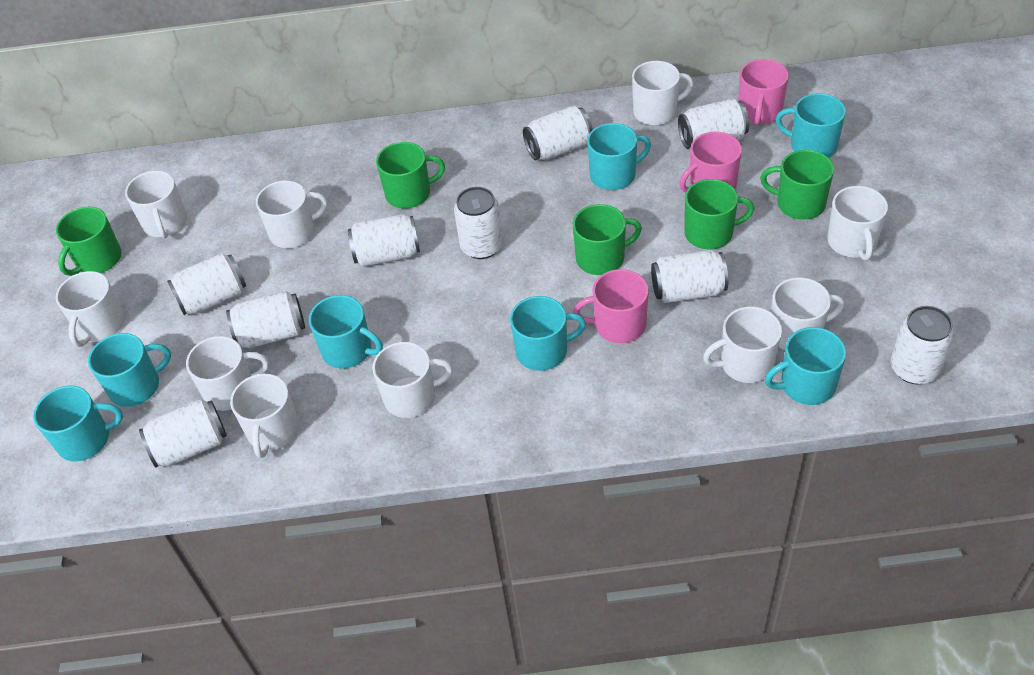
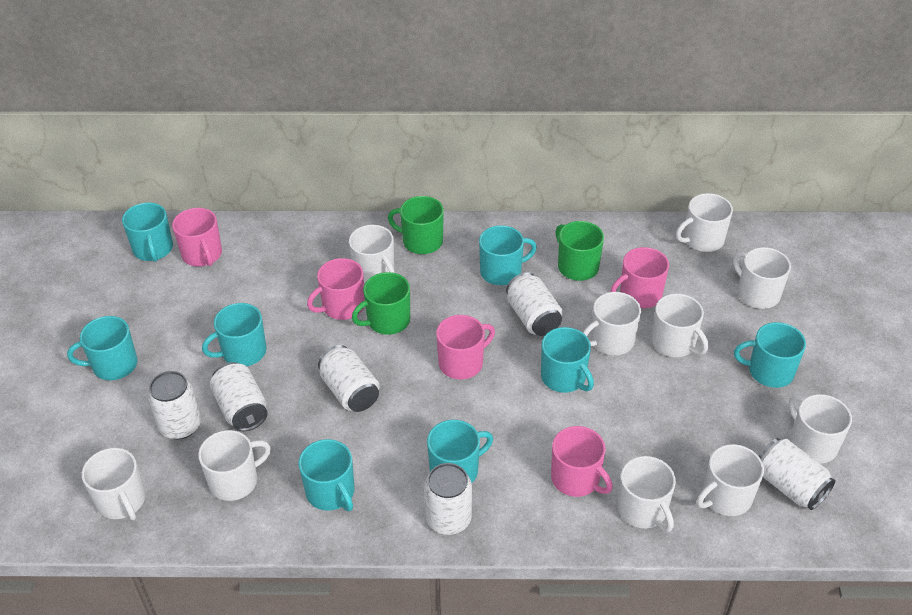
green mug: 5 -> 3
pink mug: 3 -> 5
turquoise mug: 7 -> 8
white can: 9 -> 6

